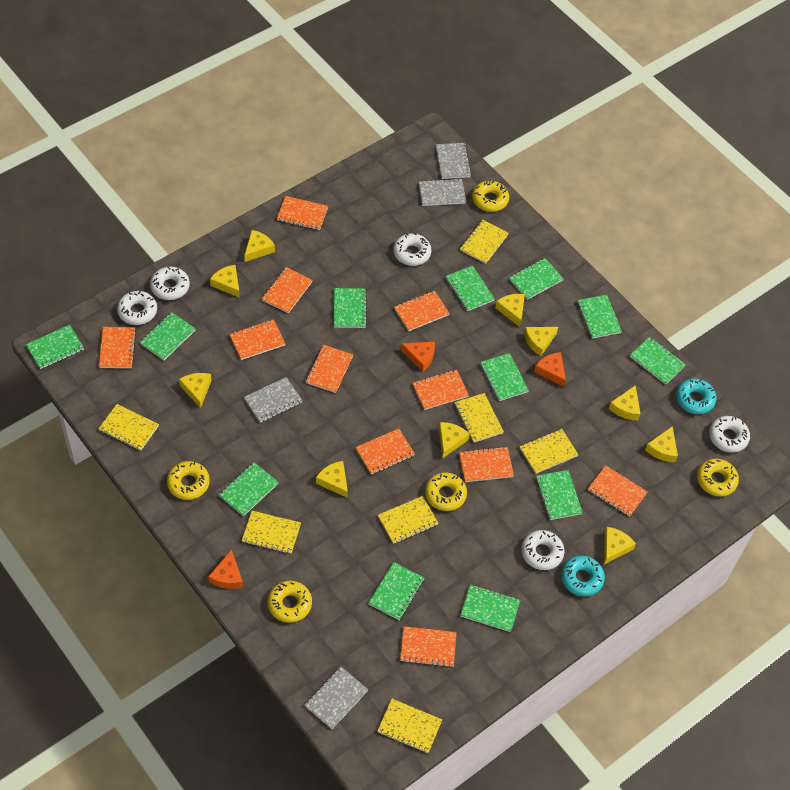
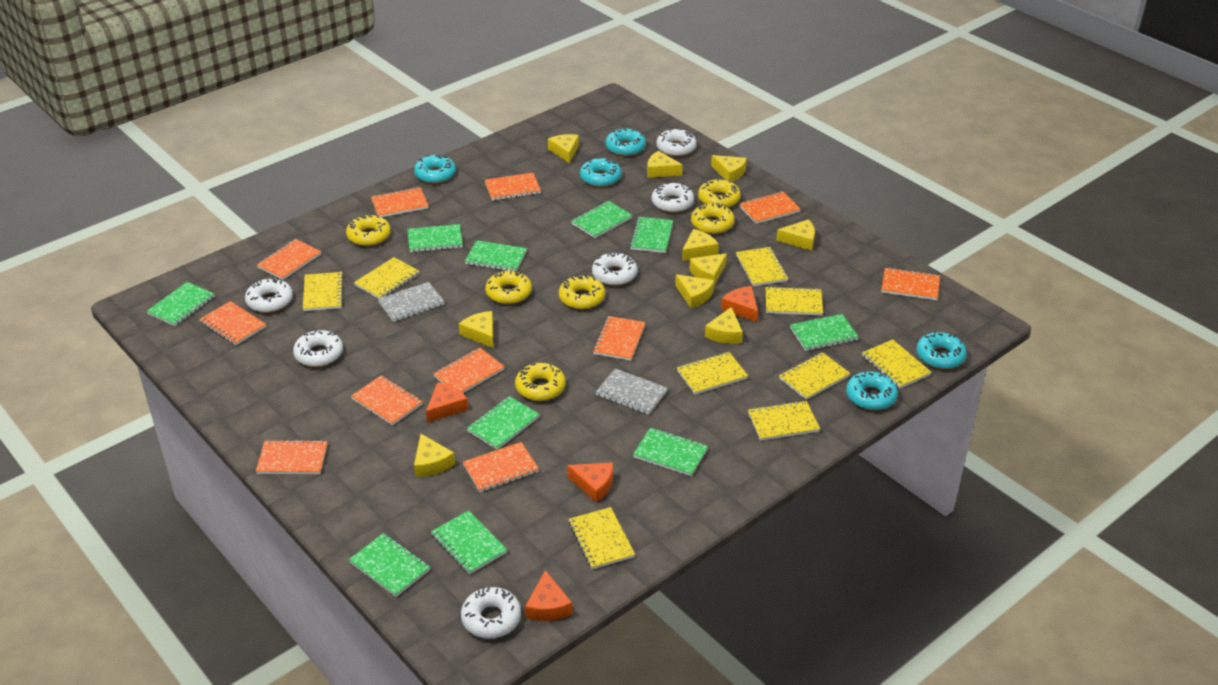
green notebook: 12 -> 10
grey notebook: 4 -> 2
orange cheese: 3 -> 4
turquoise donut: 2 -> 5
white donut: 5 -> 6
yellow donut: 5 -> 6
yellow notebook: 7 -> 9

